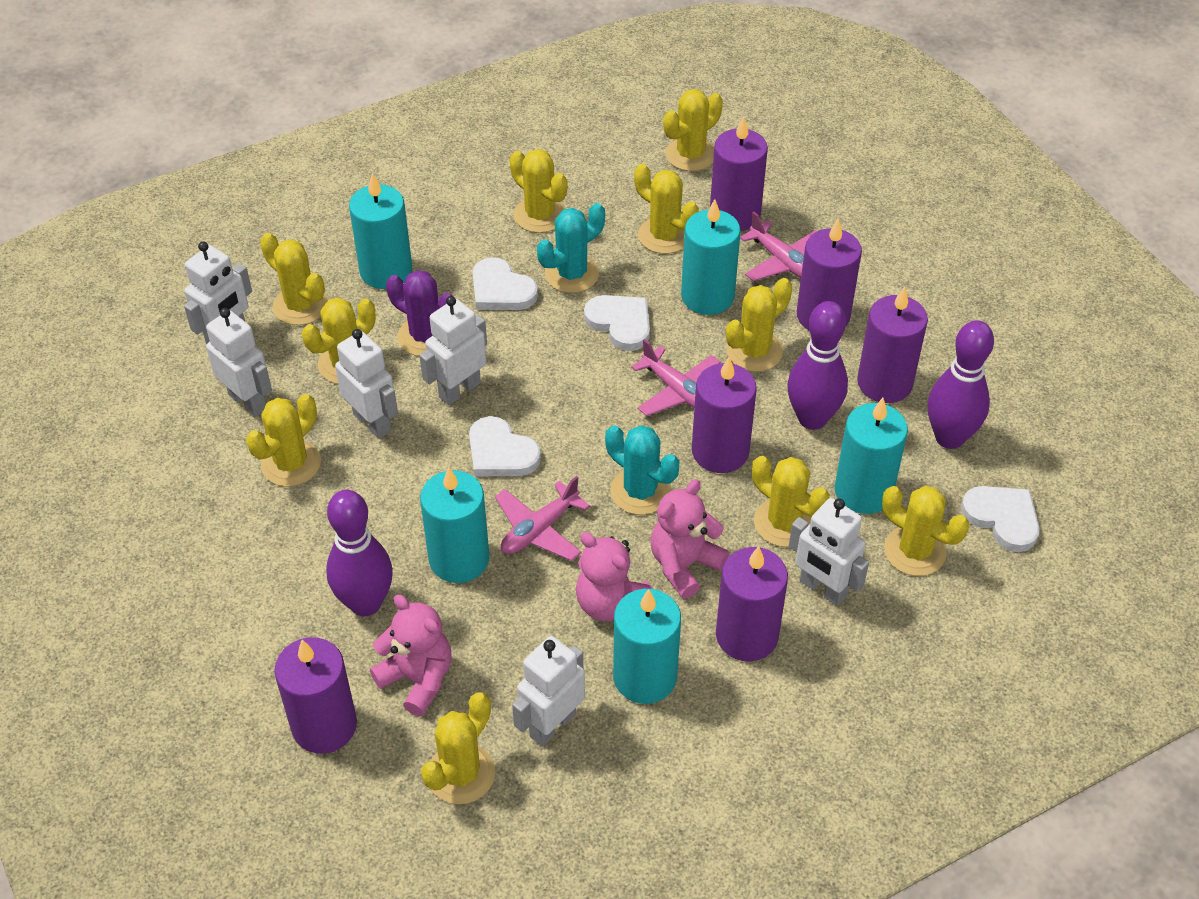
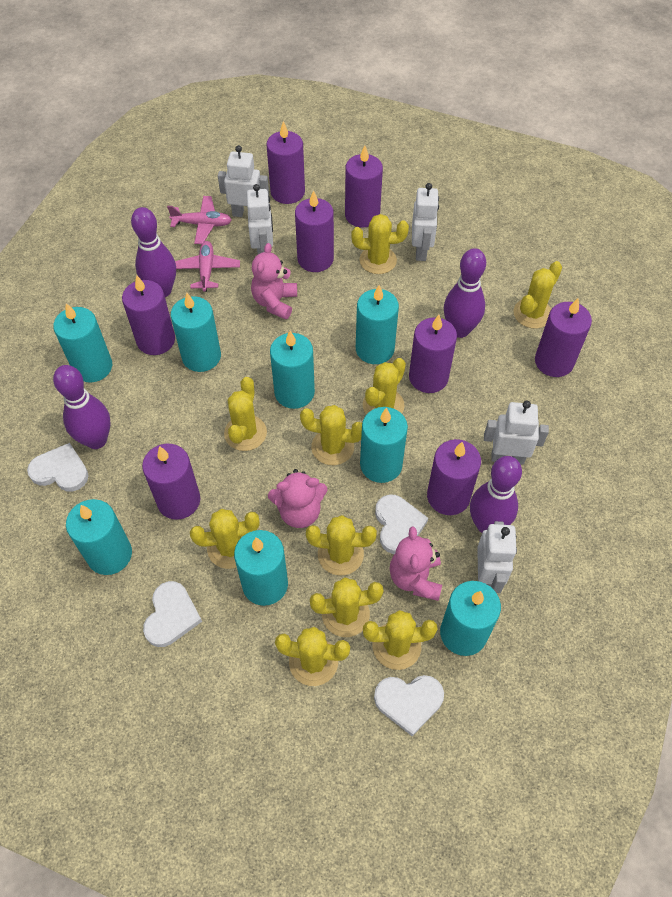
pink plane: 3 -> 2
purple bowling pin: 3 -> 4
purple cactus: 1 -> 0
purple candle: 6 -> 8
turquoise cactus: 2 -> 0
turquoise candle: 5 -> 8
white robot: 6 -> 5

